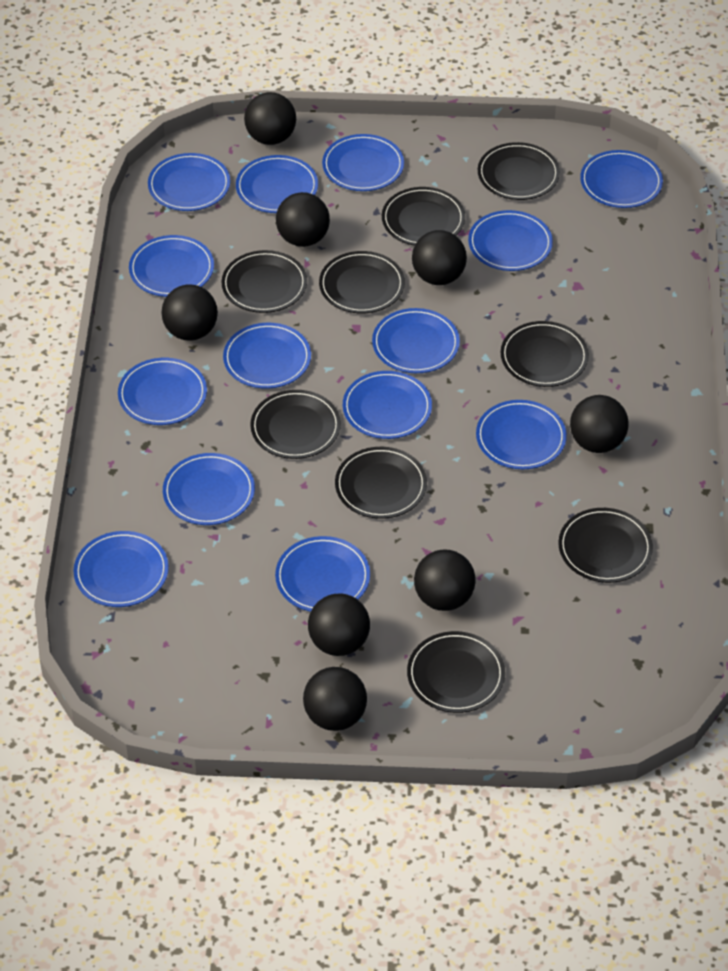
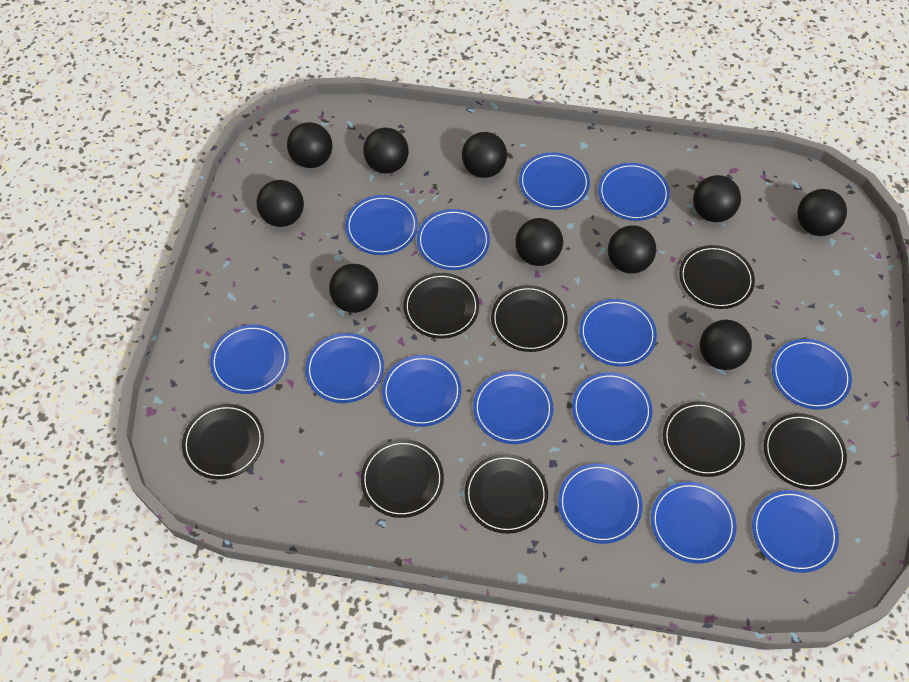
black ball: 8 -> 10
black plate: 9 -> 8

